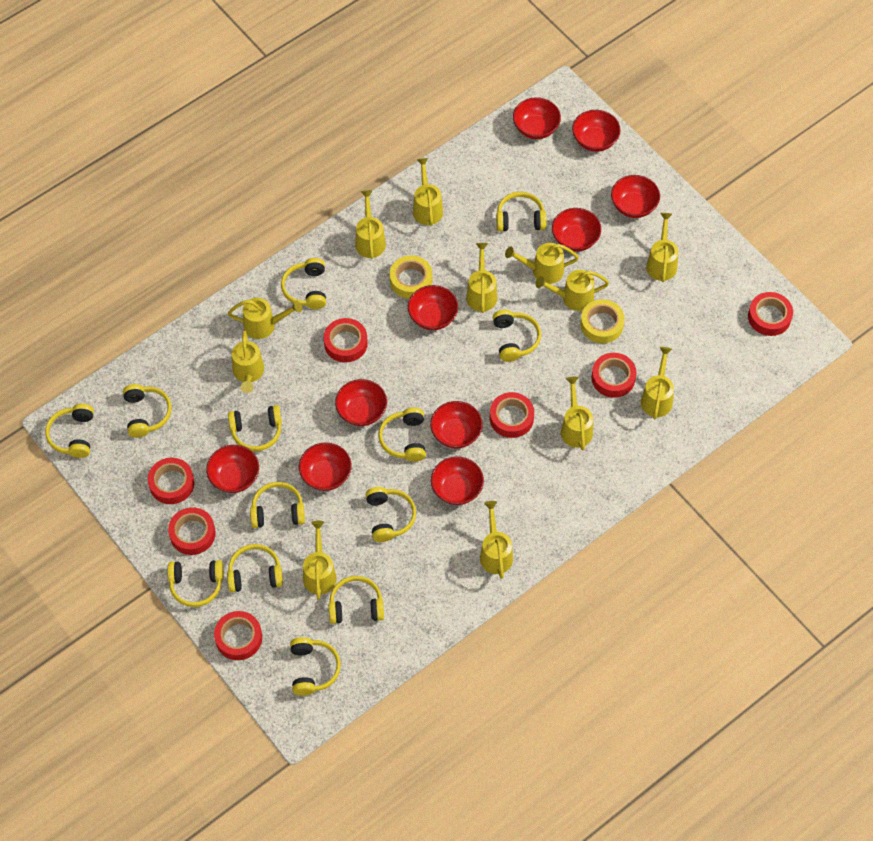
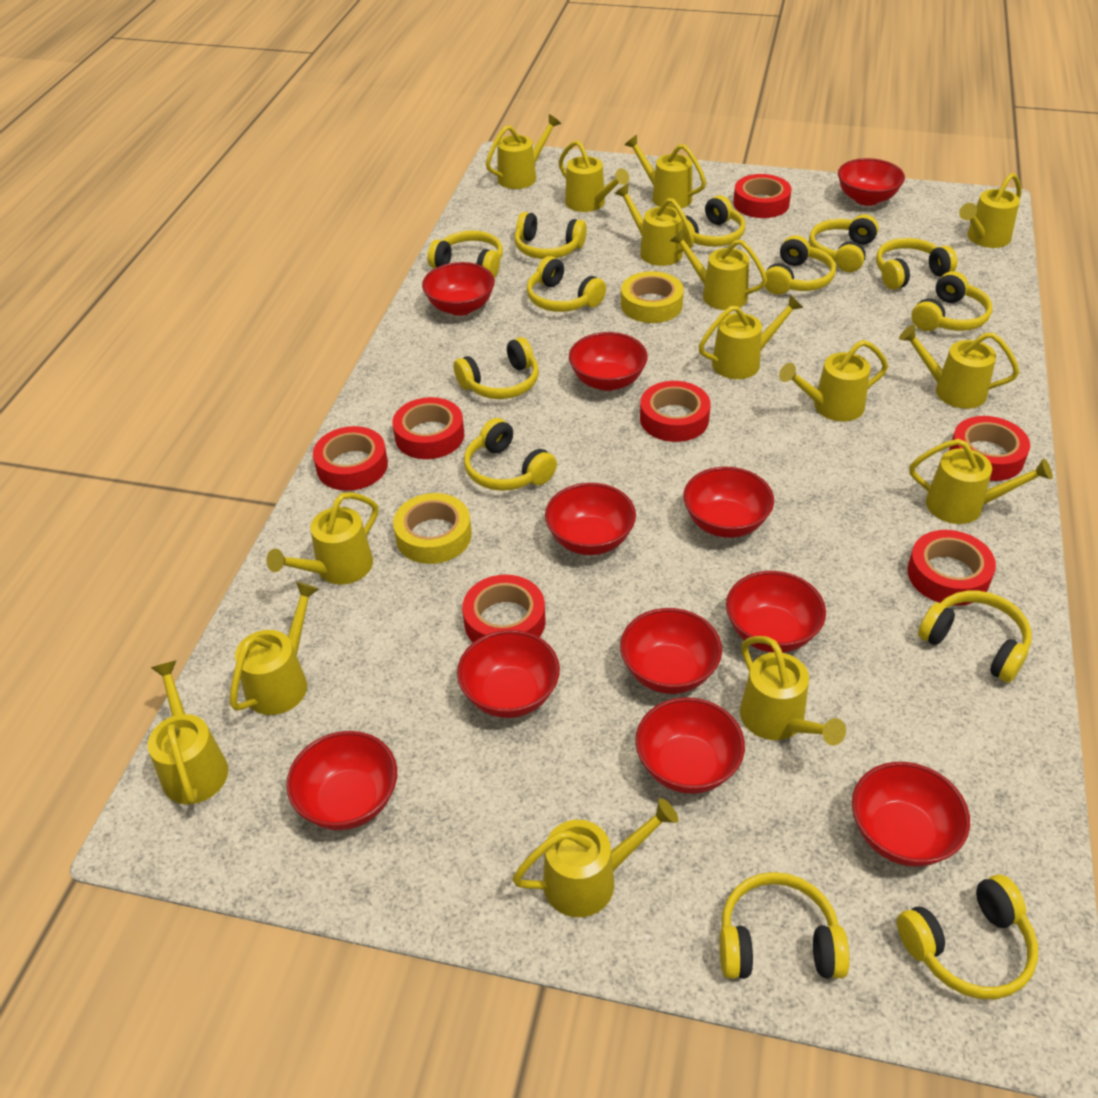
red bowl: 10 -> 11
yellow watering can: 12 -> 15

